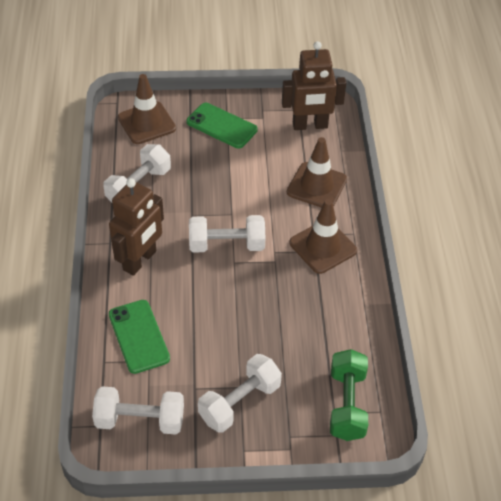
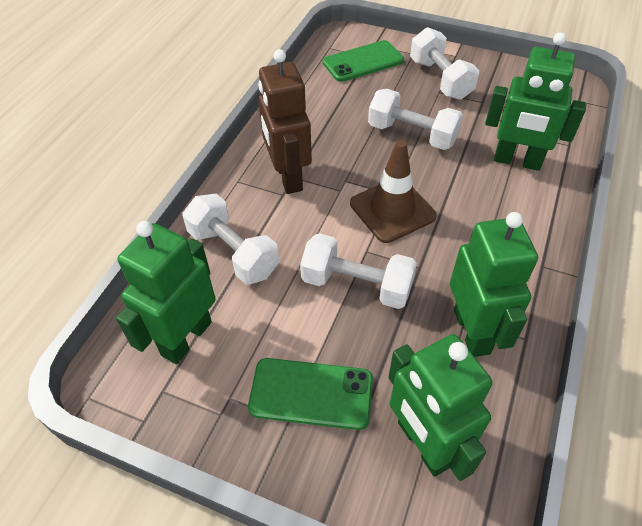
brown robot: 2 -> 1
brown traffic cone: 3 -> 1
green dumbbell: 1 -> 0
green robot: 0 -> 4

